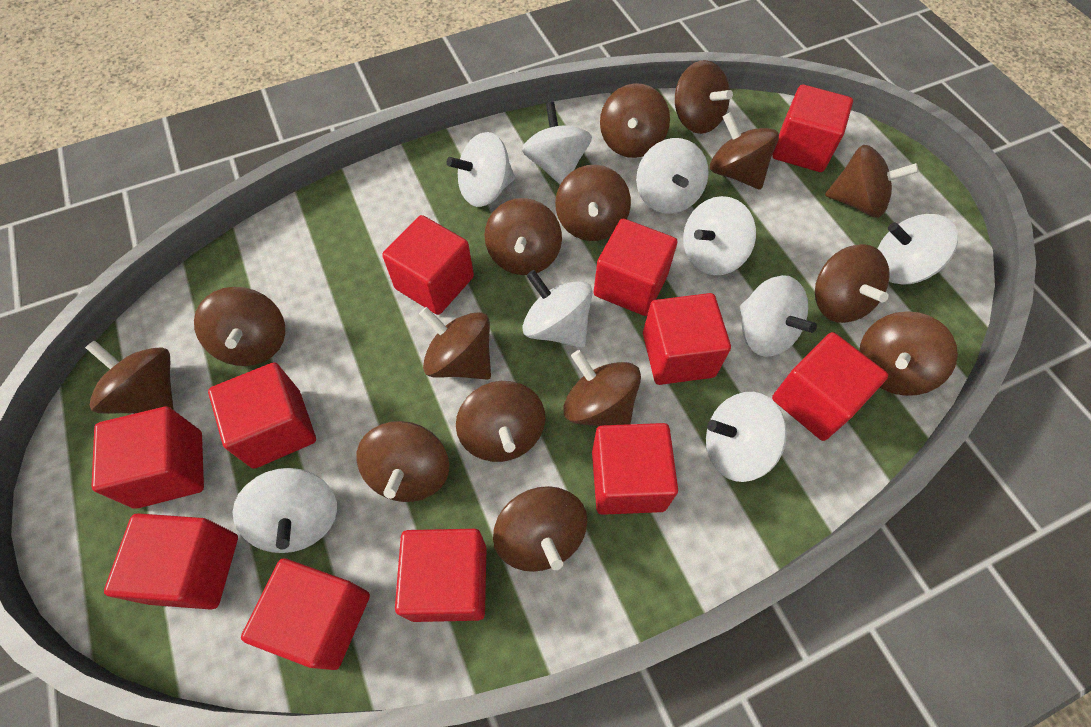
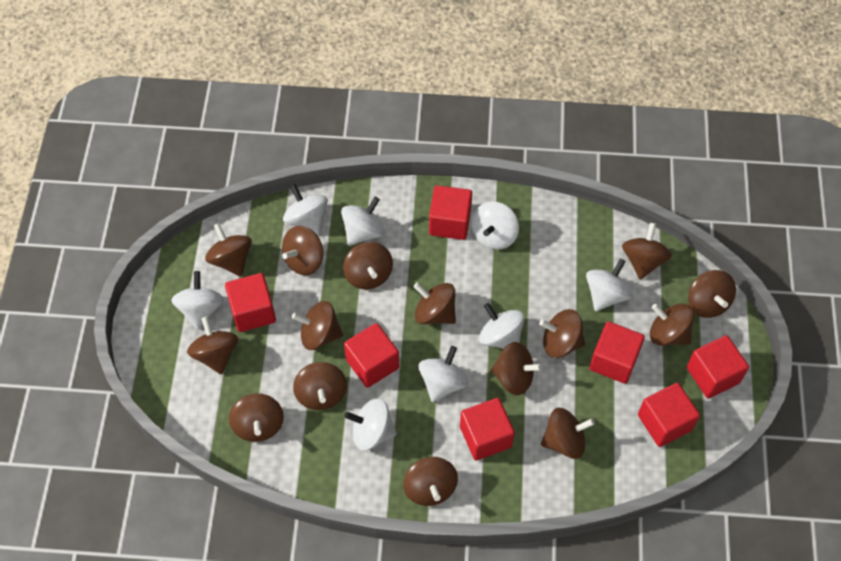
red cube: 11 -> 7
white spinning top: 9 -> 8

